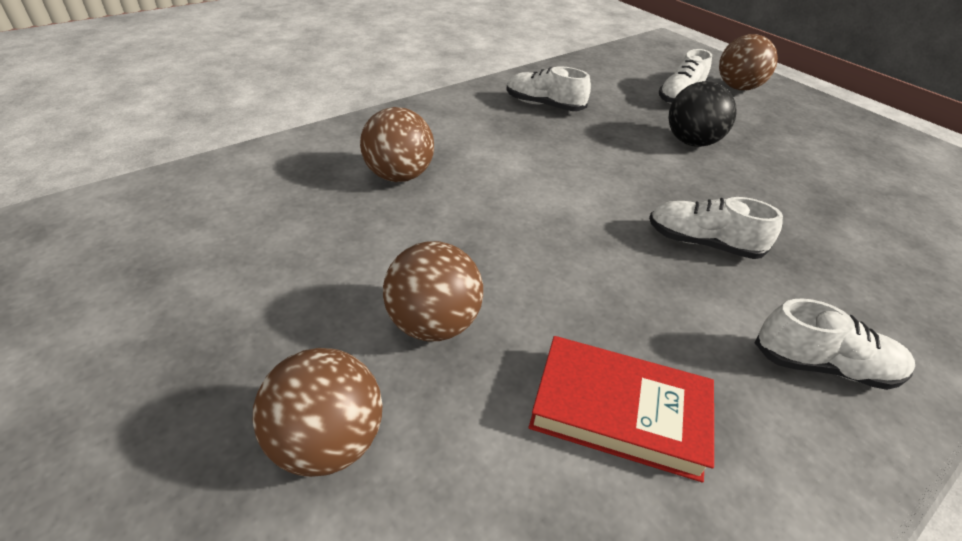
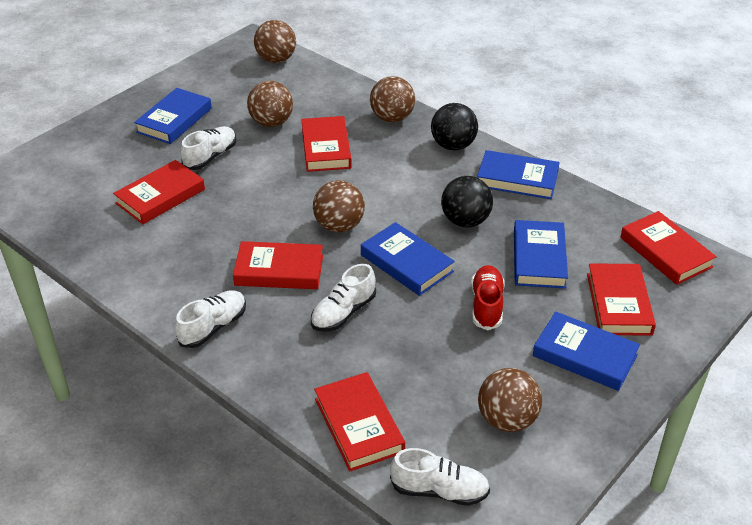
black ball: 1 -> 2
blue book: 0 -> 5
brown ball: 4 -> 5
red book: 1 -> 6
red shoe: 0 -> 1

